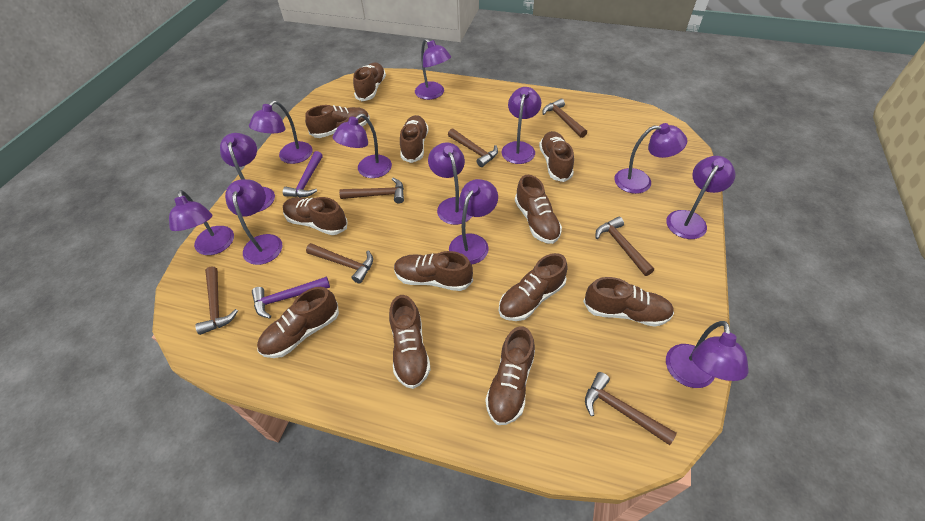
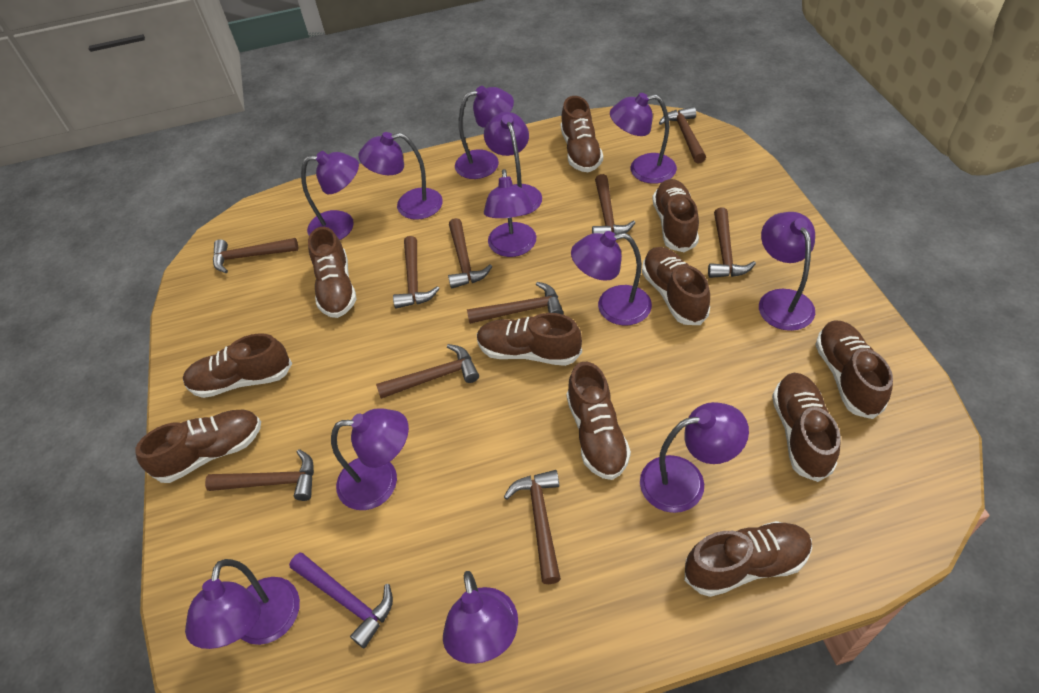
brown hammer: 7 -> 10
brown shoe: 12 -> 11
purple hammer: 2 -> 1

